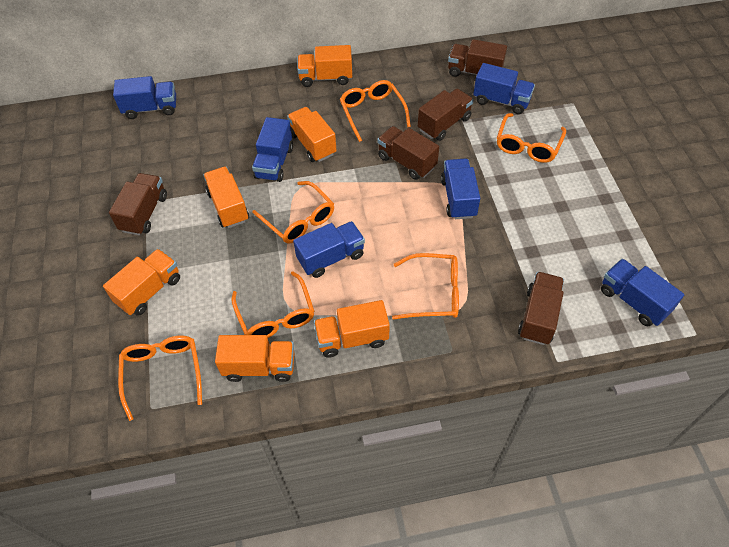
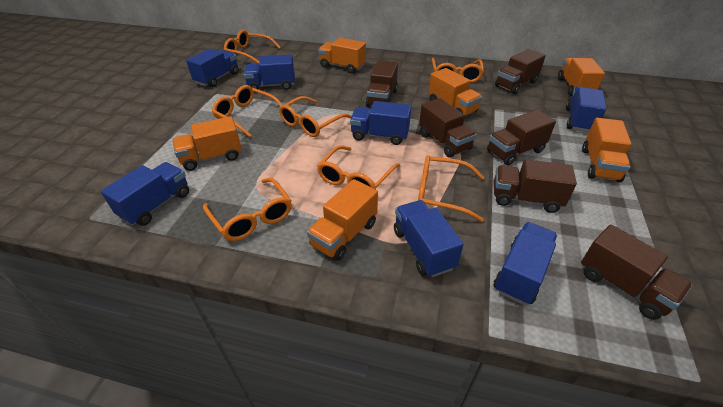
blue truck: 6 -> 7
brown truck: 5 -> 6
orange glasses: 6 -> 7

